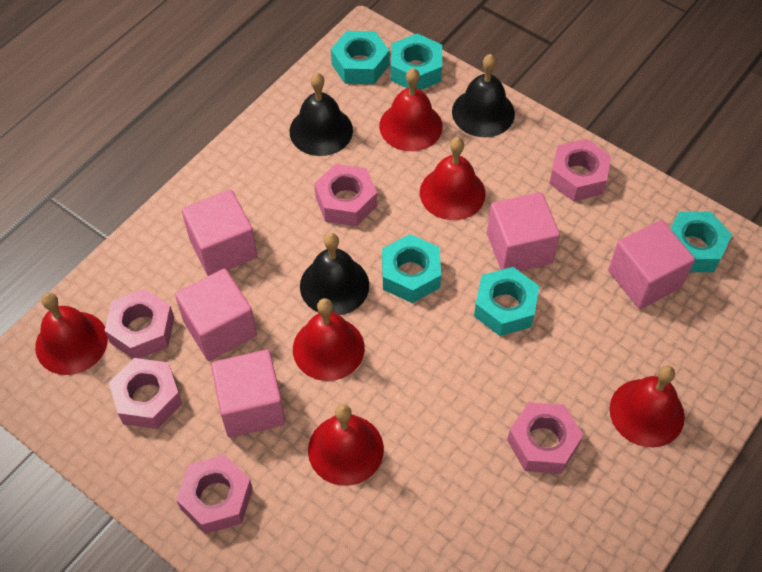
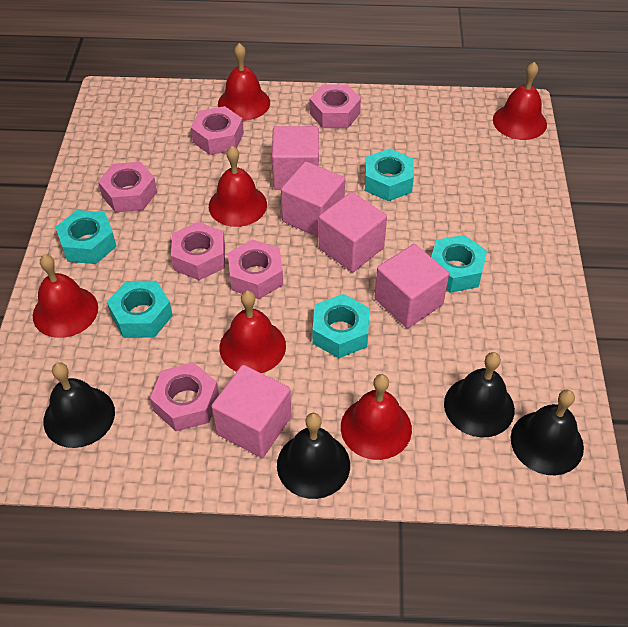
black bell: 3 -> 4

